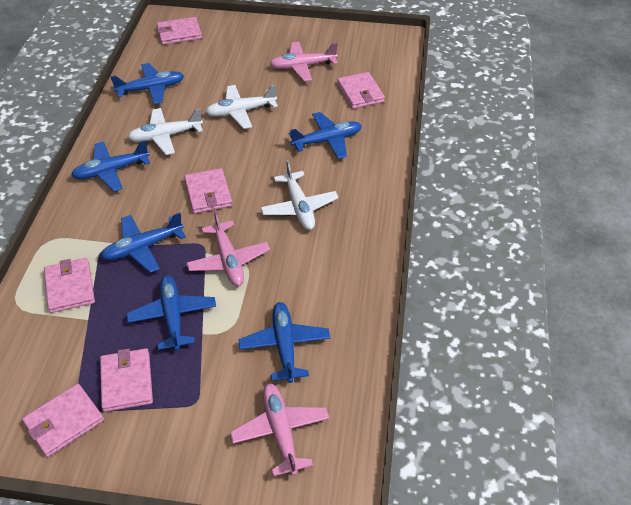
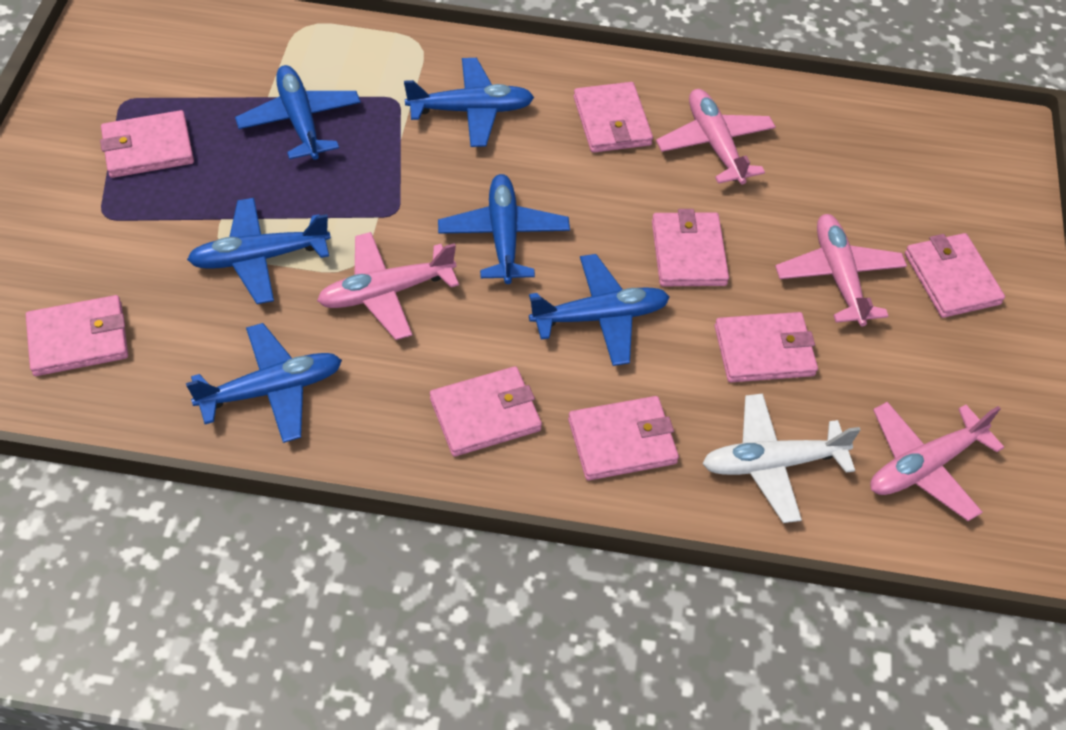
pink plane: 3 -> 4
pink wallet: 6 -> 8
white plane: 3 -> 1

